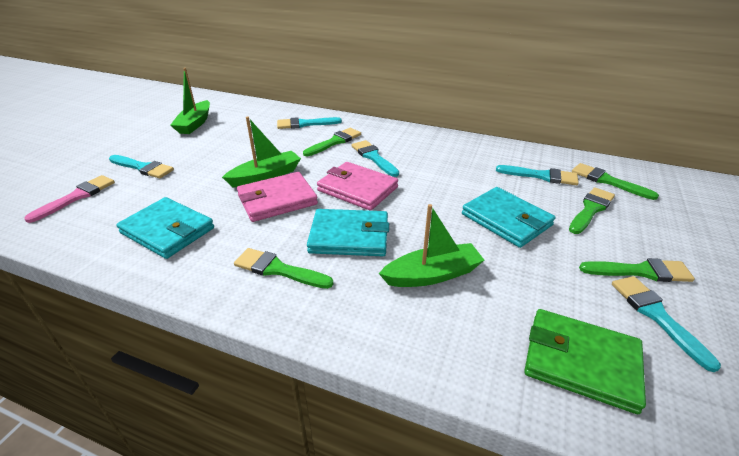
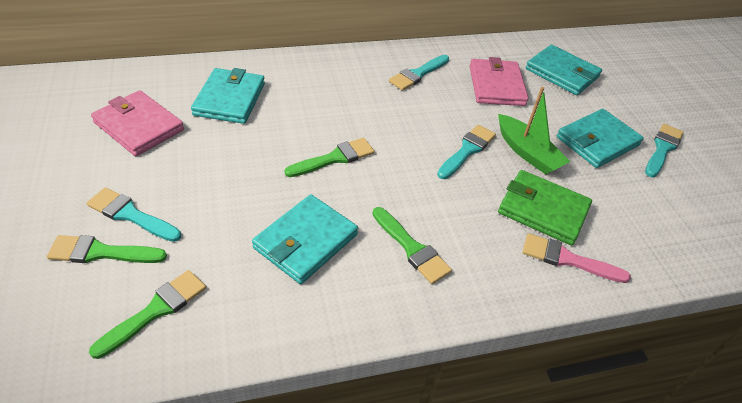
green boat: 3 -> 1
green brush: 5 -> 4
turquoise brush: 5 -> 4
turquoise wallet: 3 -> 4

